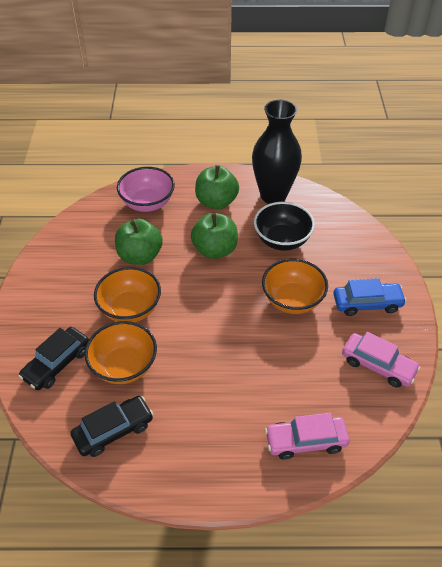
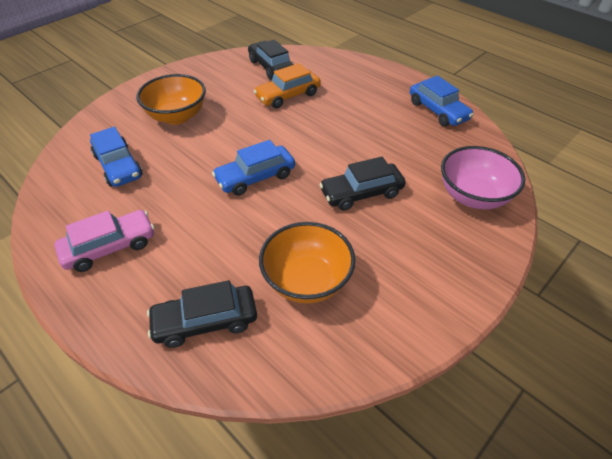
black bowl: 1 -> 0
black car: 2 -> 3
black vase: 1 -> 0
blue car: 1 -> 3
green apple: 3 -> 0
orange bowl: 3 -> 2
orange car: 0 -> 1
pink car: 2 -> 1

